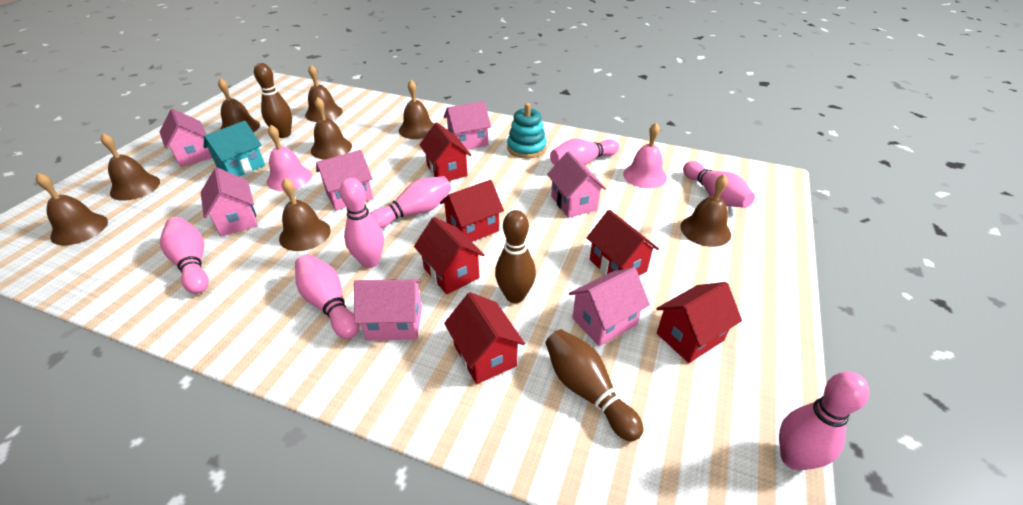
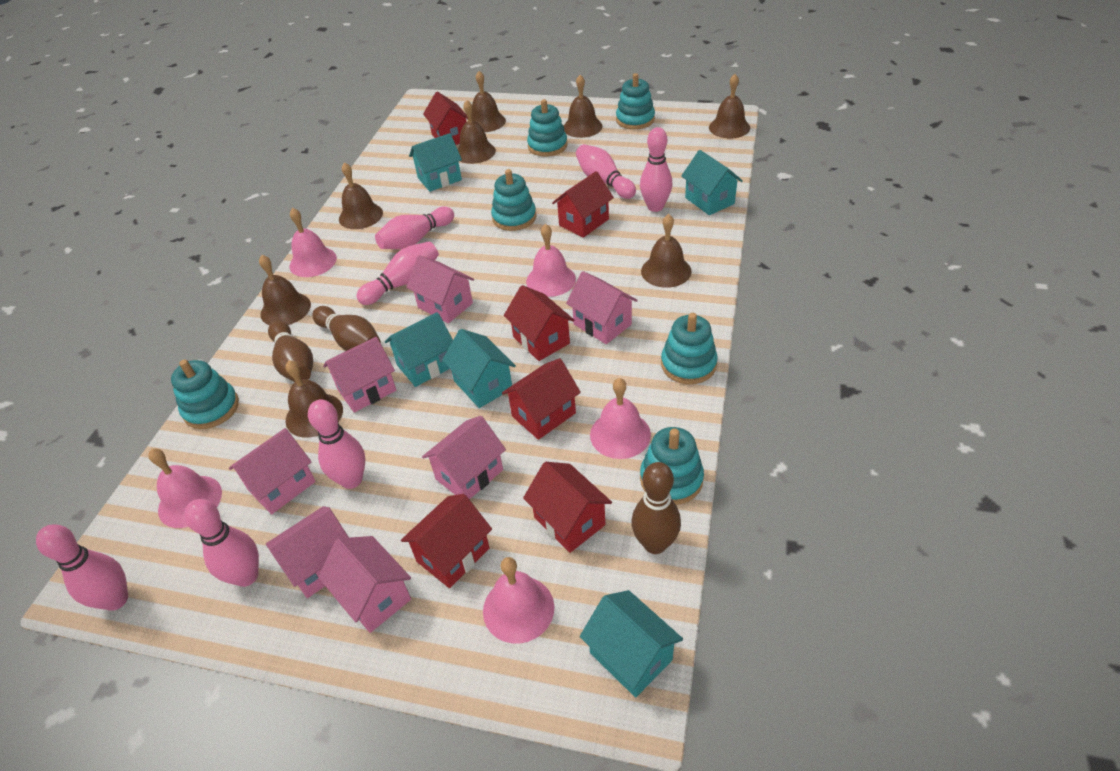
pink bell: 2 -> 5
turquoise house: 1 -> 5
turquoise stacking toy: 1 -> 6

